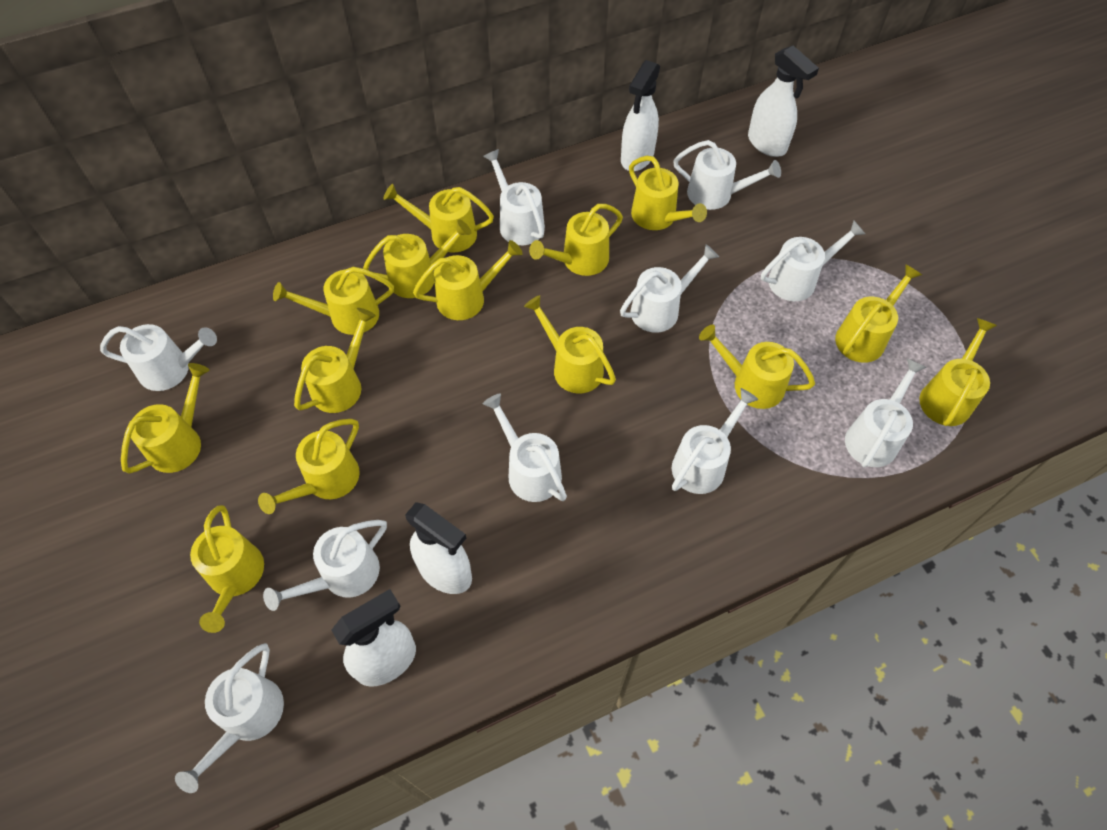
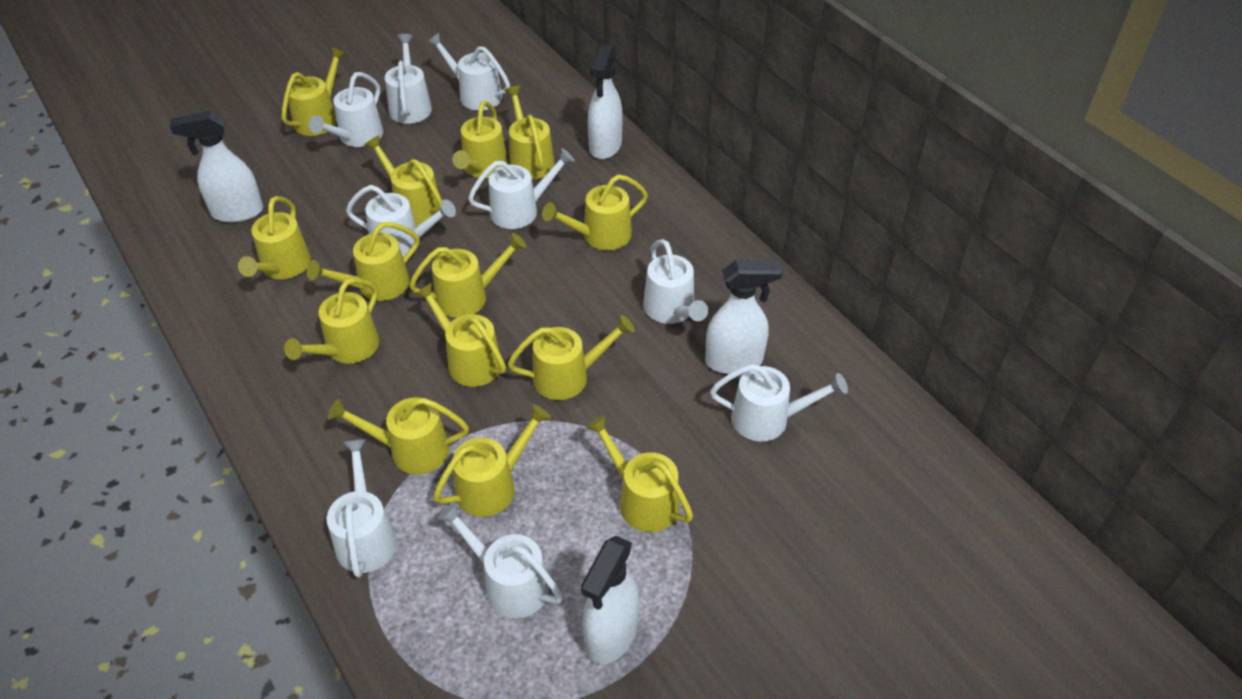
white watering can: 10 -> 9

